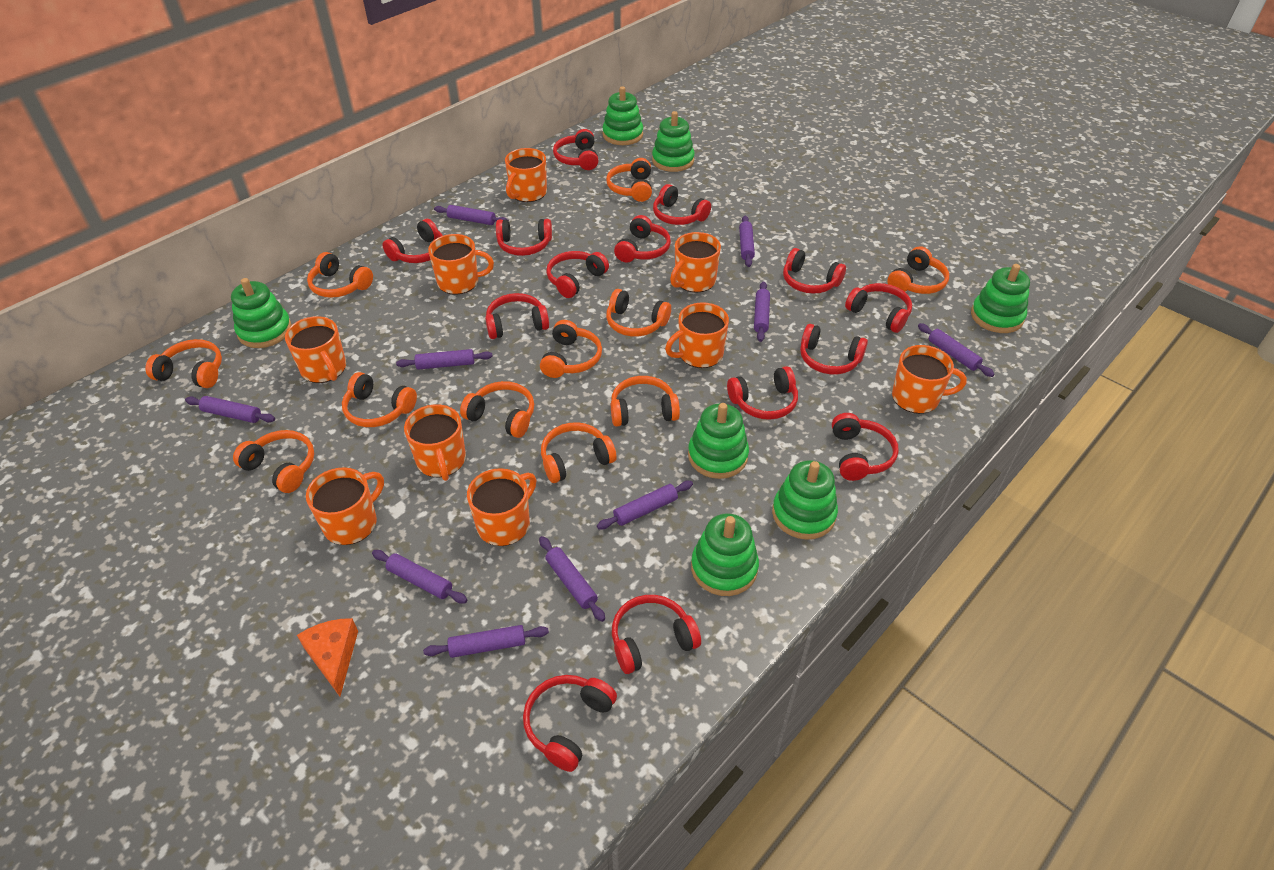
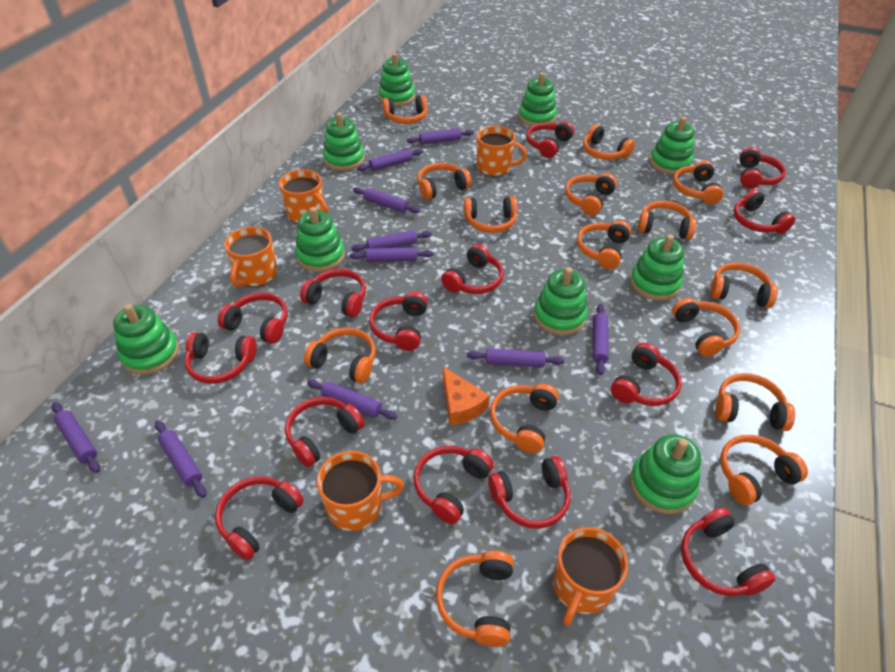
green stacking toy: 7 -> 9
orange headphones: 11 -> 15
orange mug: 9 -> 5

